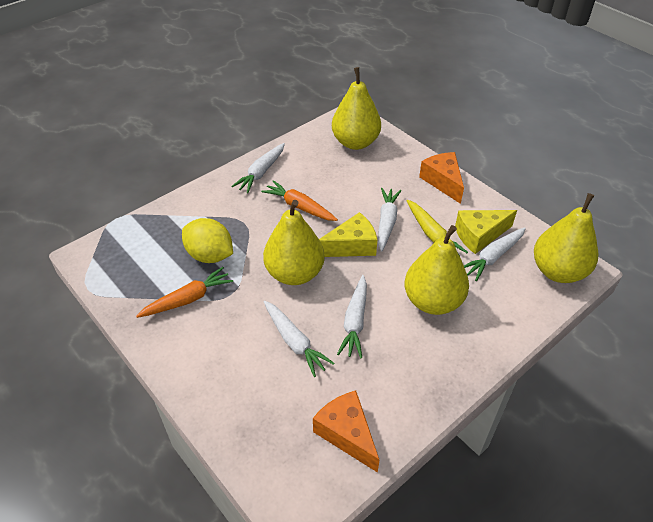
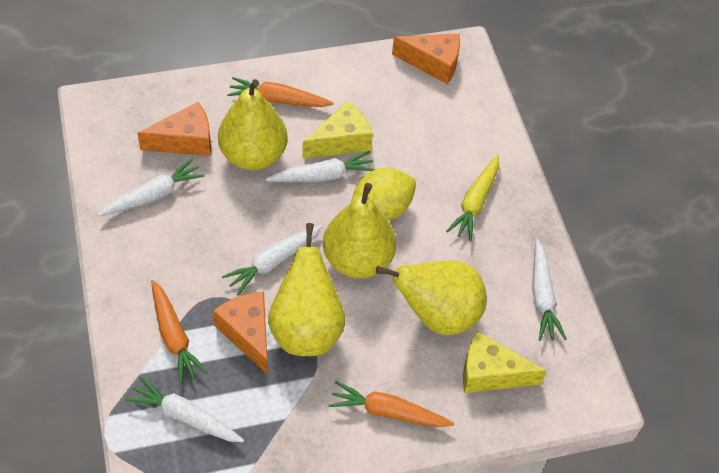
orange carrot: 2 -> 3
orange cheese: 2 -> 3

